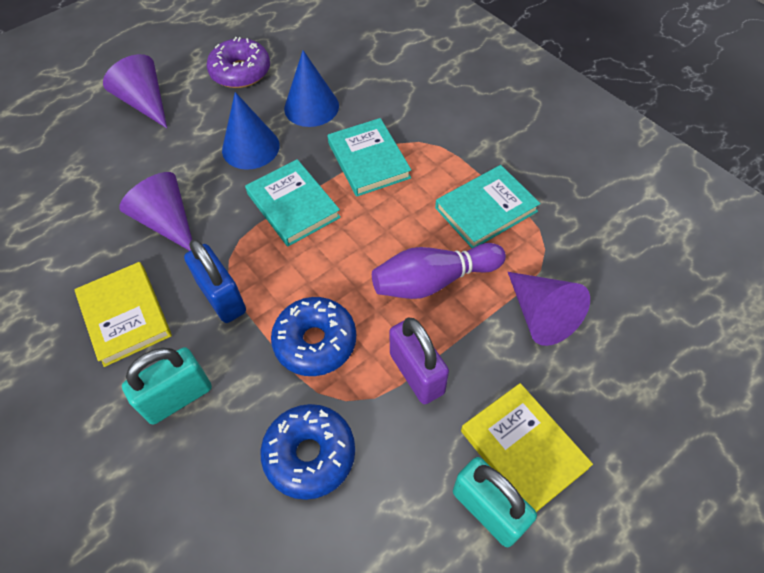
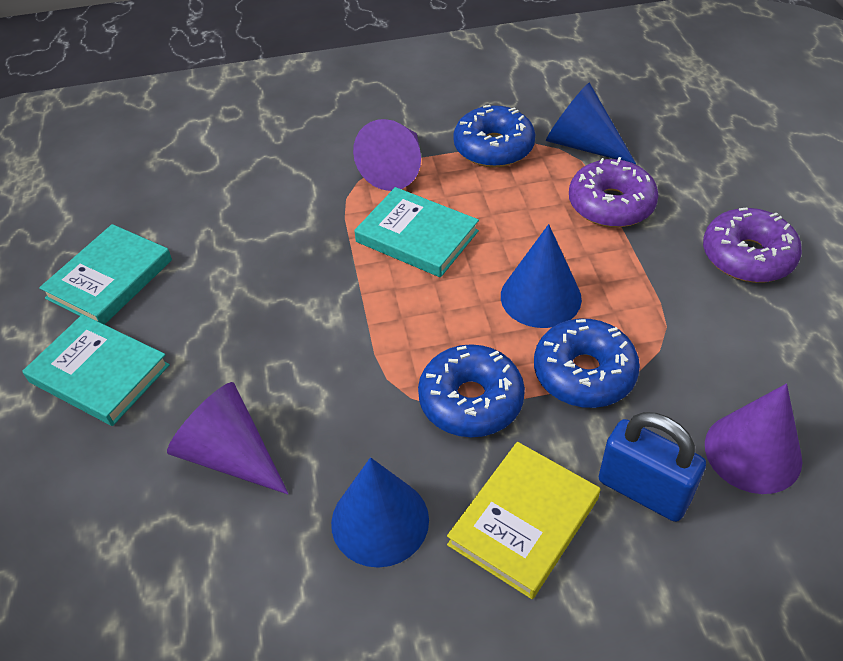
blue cone: 2 -> 3
blue donut: 2 -> 3
purple bowling pin: 1 -> 0
purple donut: 1 -> 2
purple padlock: 1 -> 0
turquoise padlock: 2 -> 0
yellow book: 2 -> 1

